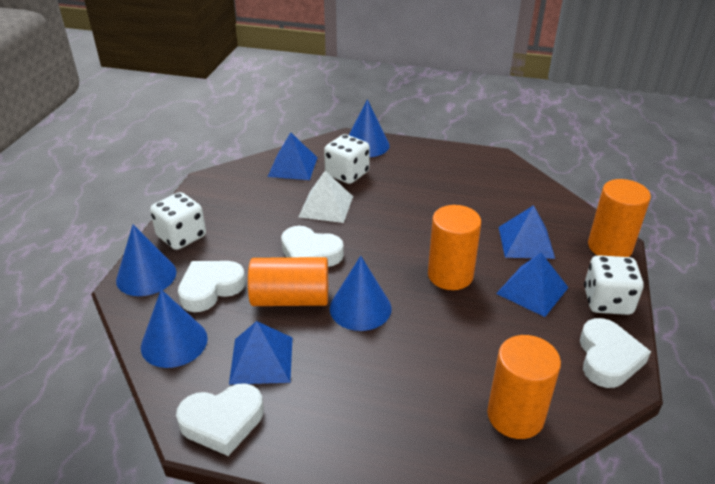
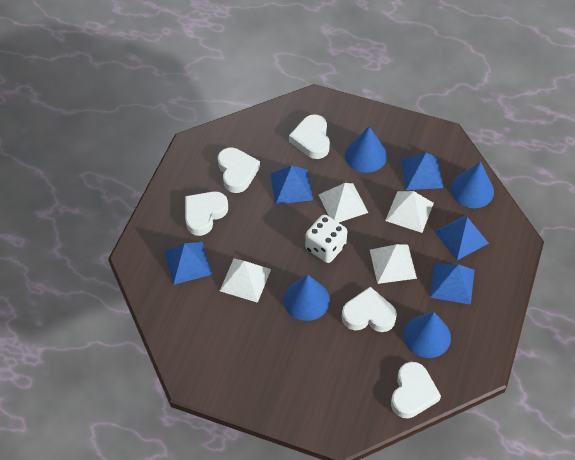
blue pyramid: 4 -> 5
orange cylinder: 4 -> 0
white dice: 3 -> 1
white heart: 4 -> 5
white pyramid: 1 -> 4

